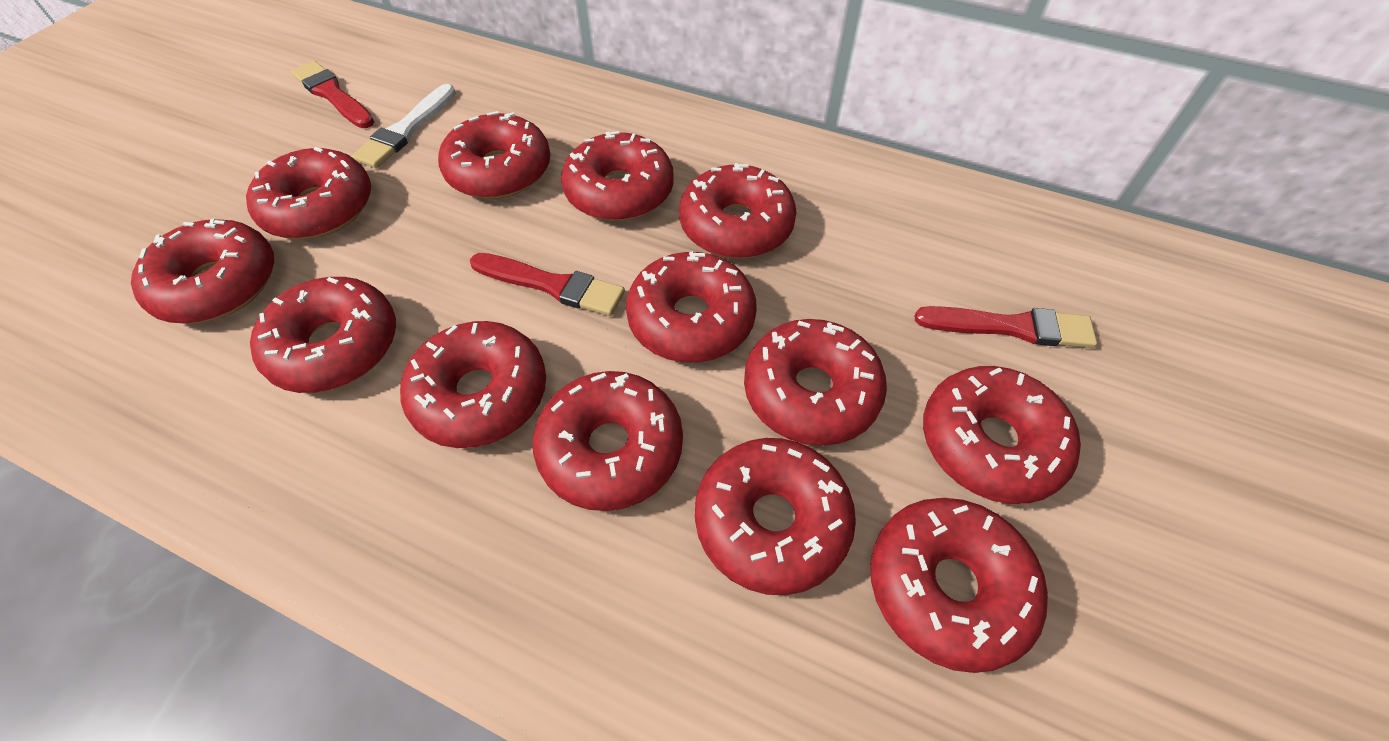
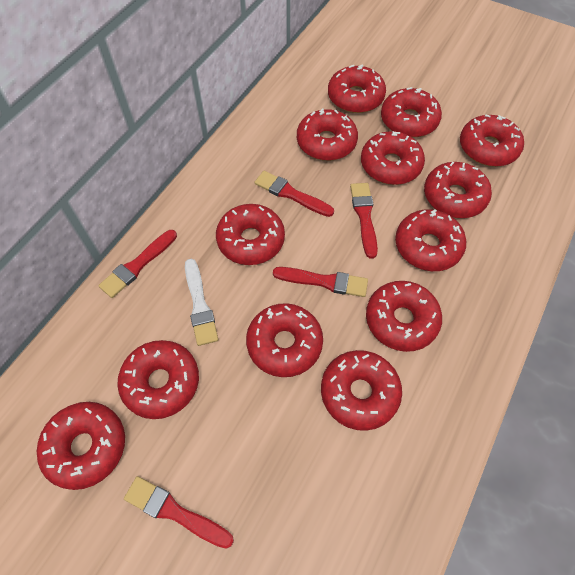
red brush: 3 -> 5

